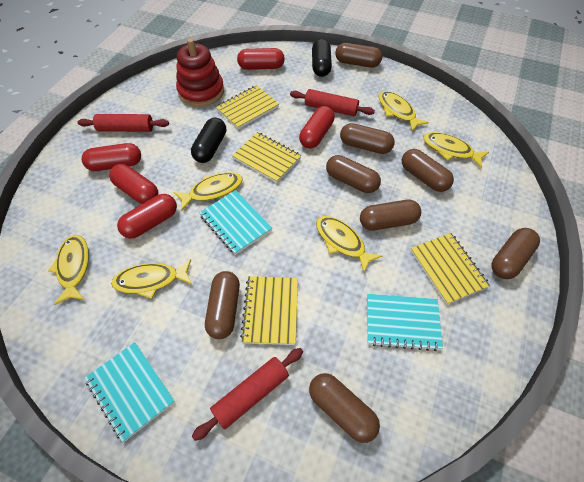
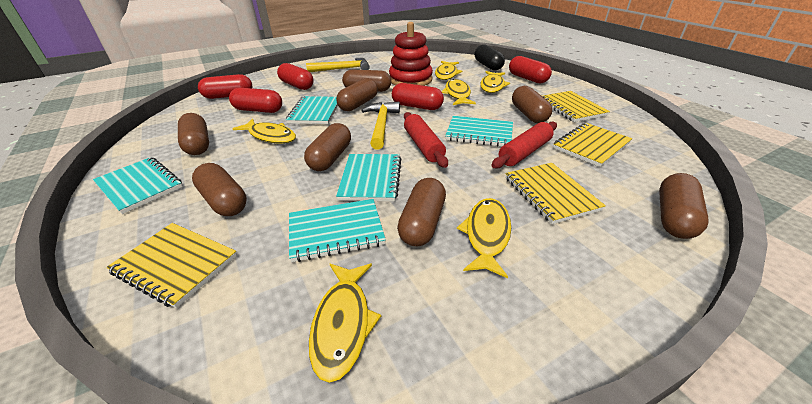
black capsule: 2 -> 1
red rolling pin: 3 -> 2
turquoise notebook: 3 -> 5
yellow hammer: 0 -> 2

